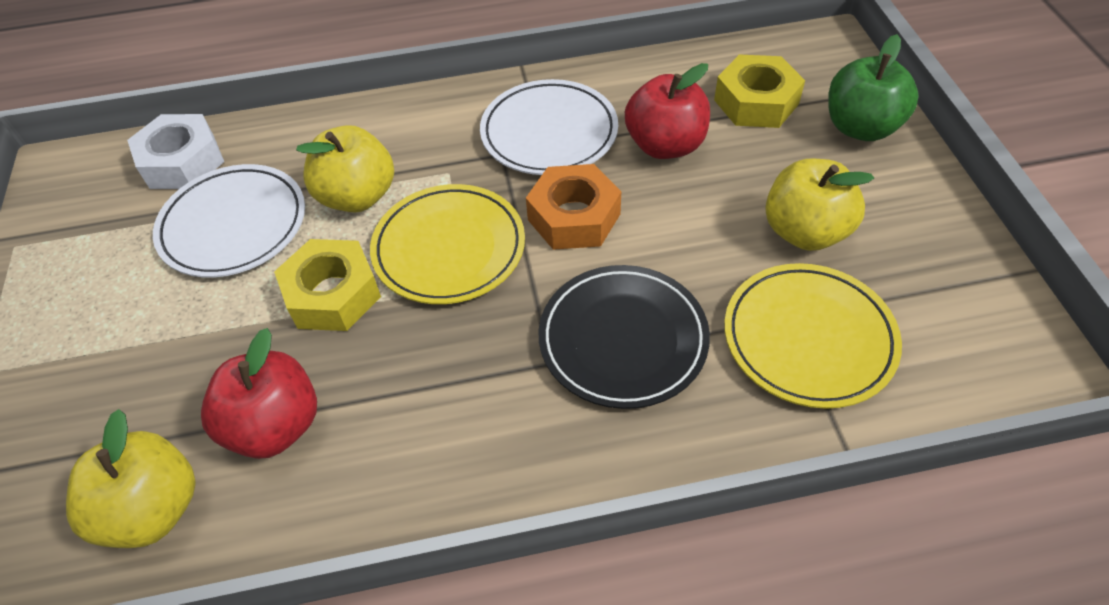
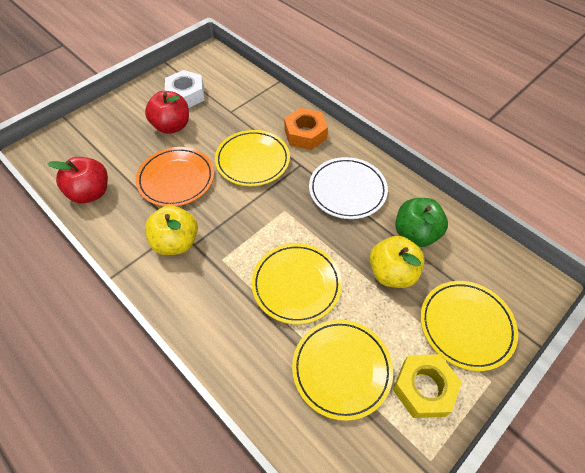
black plate: 1 -> 0
orange plate: 0 -> 1
white plate: 2 -> 1
yellow apple: 3 -> 2
yellow nut: 2 -> 1
yellow plate: 2 -> 4

